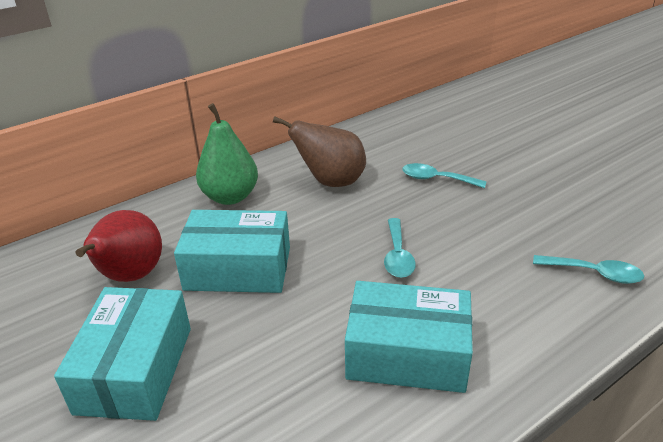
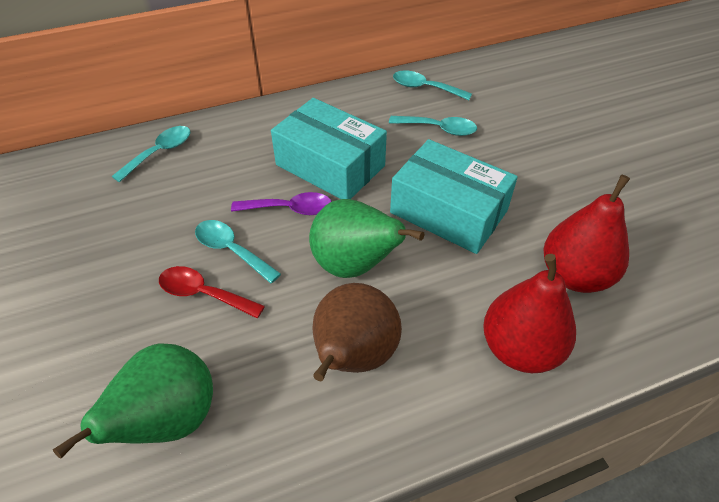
green pear: 1 -> 2
purple spoon: 0 -> 1
red pear: 1 -> 2
red spoon: 0 -> 1
turquoise box: 3 -> 2
turquoise spoon: 3 -> 4

